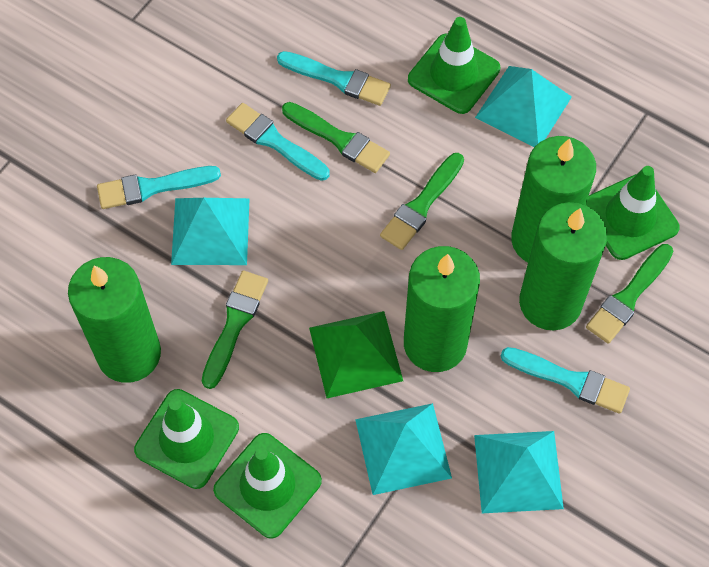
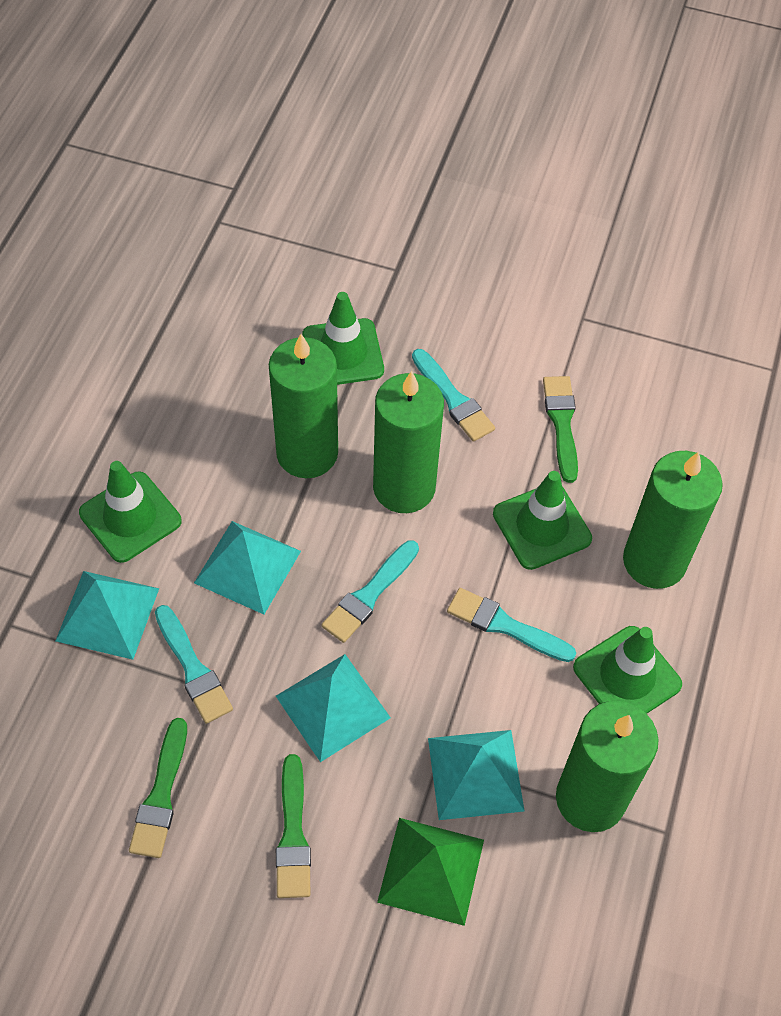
green brush: 4 -> 3

